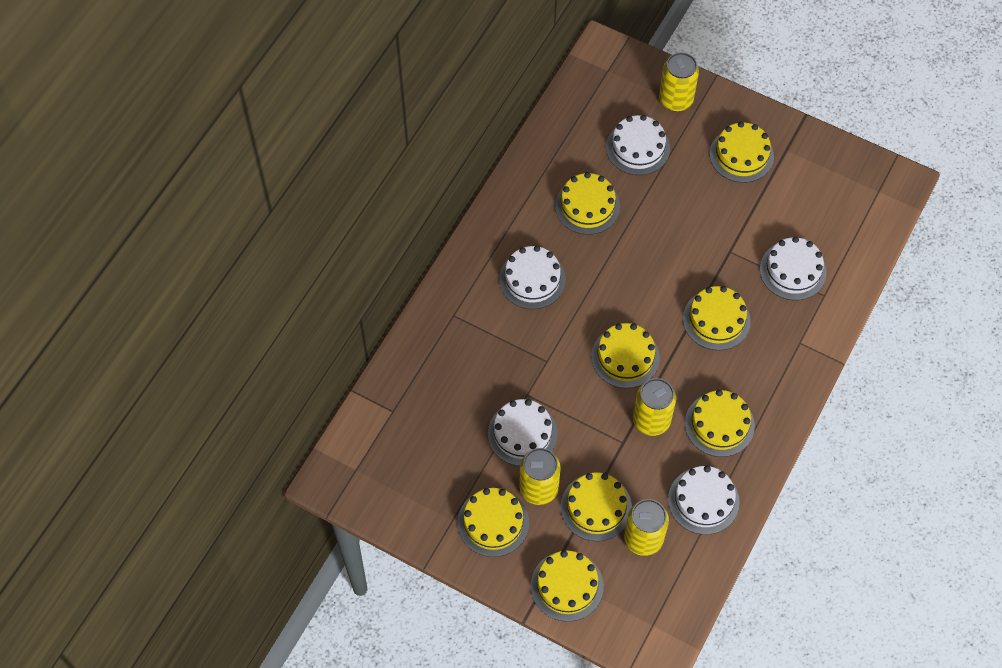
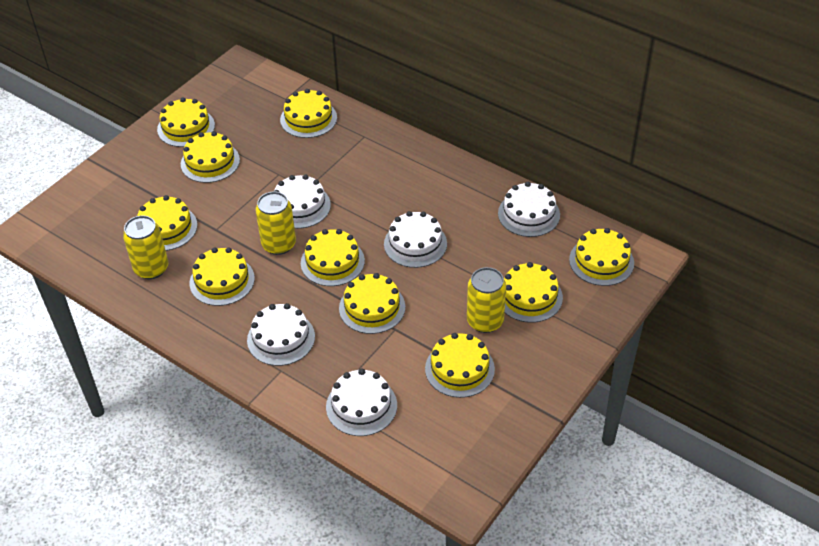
yellow cake: 8 -> 10
yellow can: 4 -> 3

